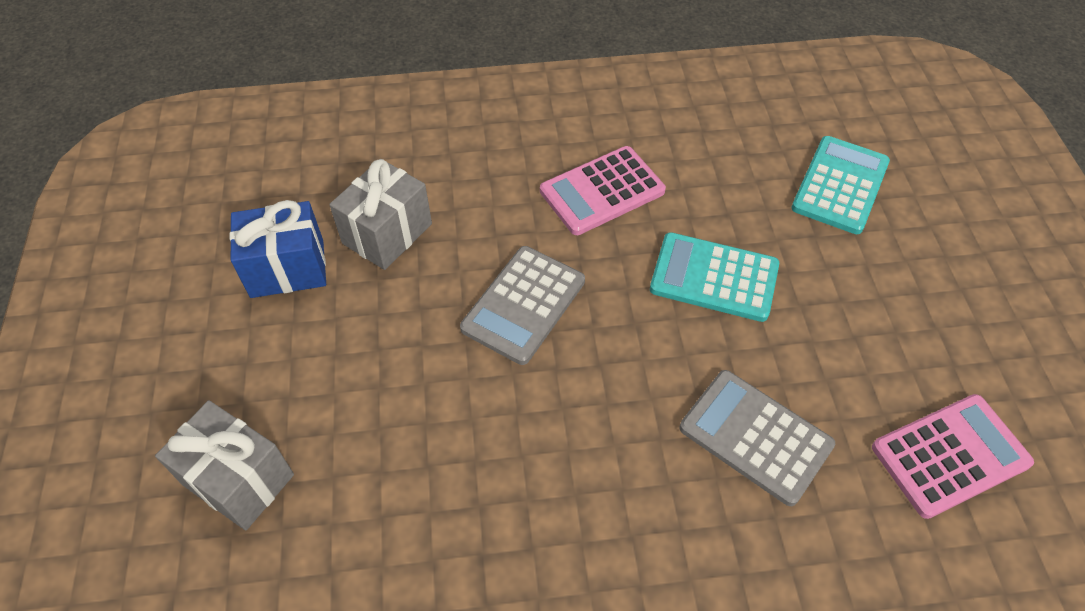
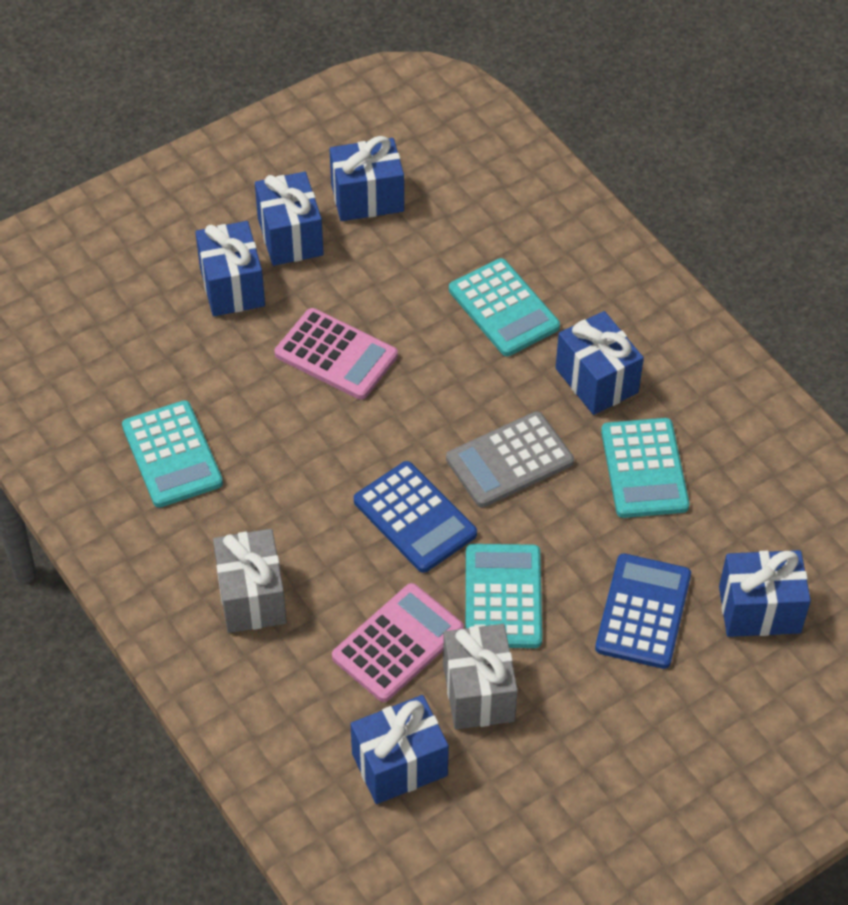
blue calculator: 0 -> 2
blue gift: 1 -> 6
grey calculator: 2 -> 1
turquoise calculator: 2 -> 4

